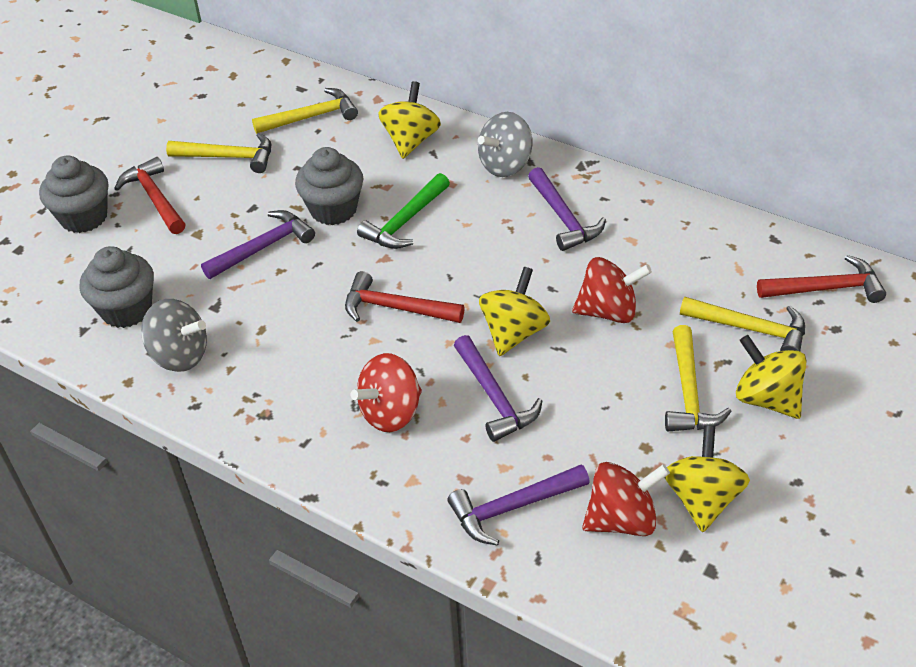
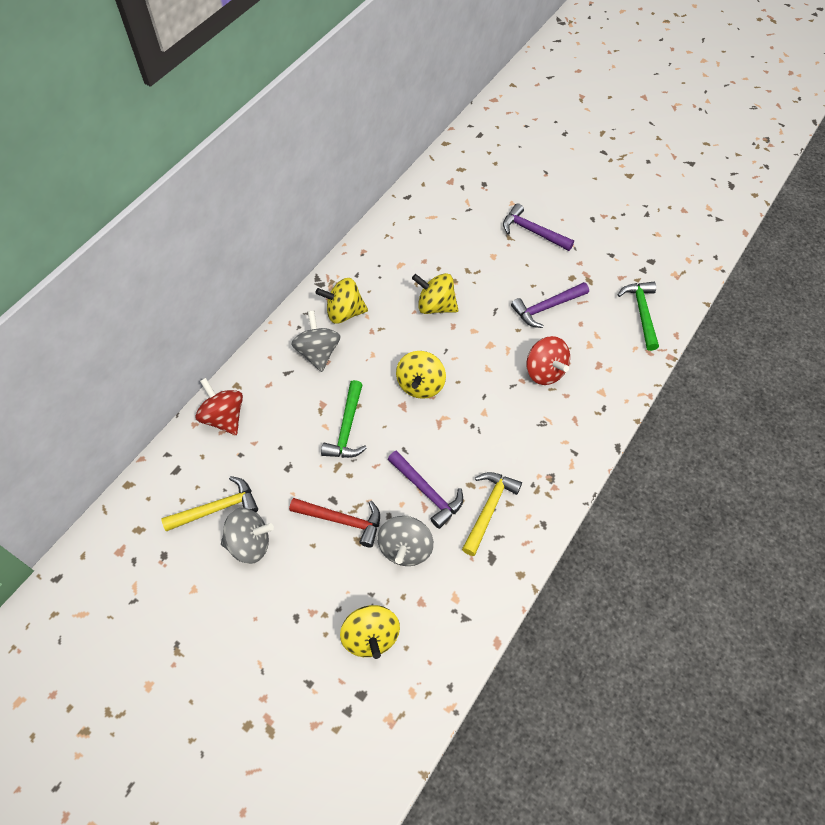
green hammer: 1 -> 2
grey cupcake: 3 -> 0
grey spinning top: 2 -> 3
purple hammer: 4 -> 3
red hammer: 3 -> 1
red spinning top: 3 -> 2
yellow hammer: 4 -> 2

